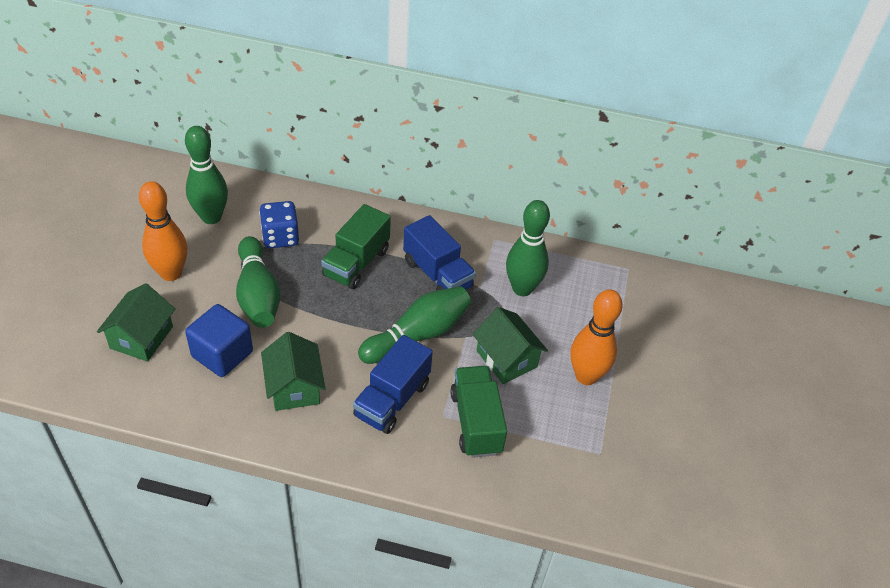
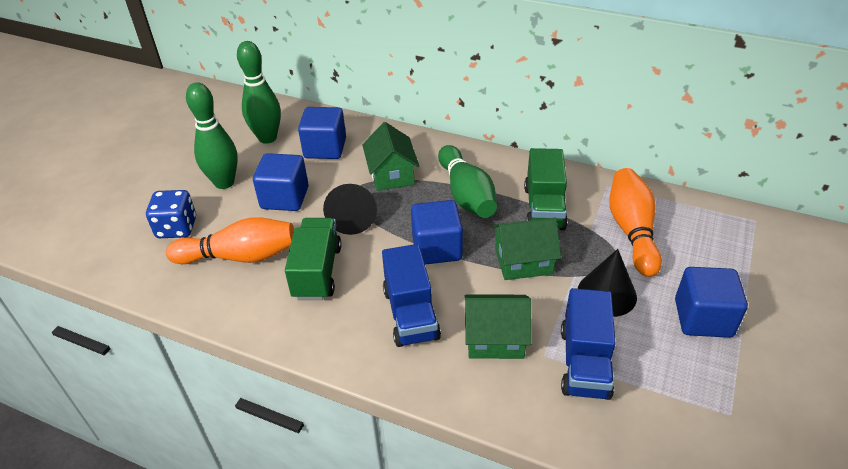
black cone: 0 -> 2
blue cube: 1 -> 4
green bowling pin: 4 -> 3

